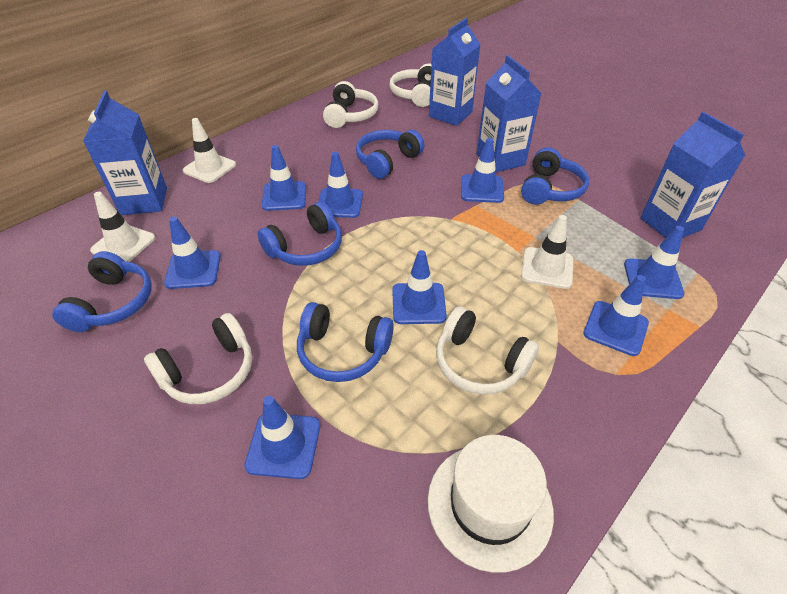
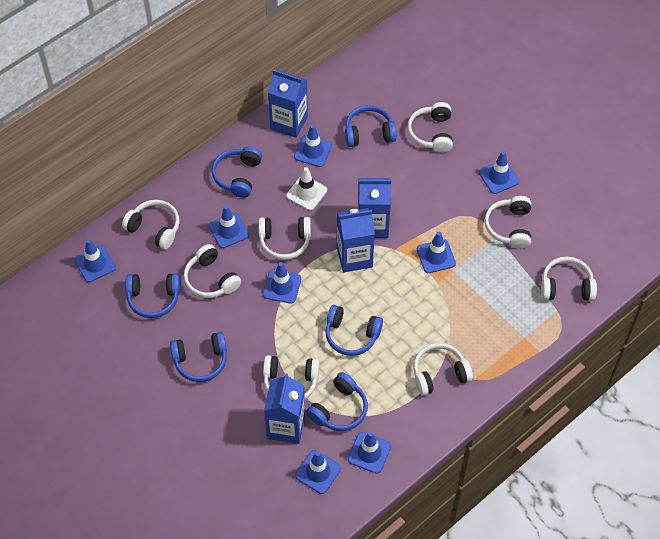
blue headphones: 5 -> 6
white hat: 1 -> 0
white headphones: 4 -> 8
white traffic cone: 3 -> 1

